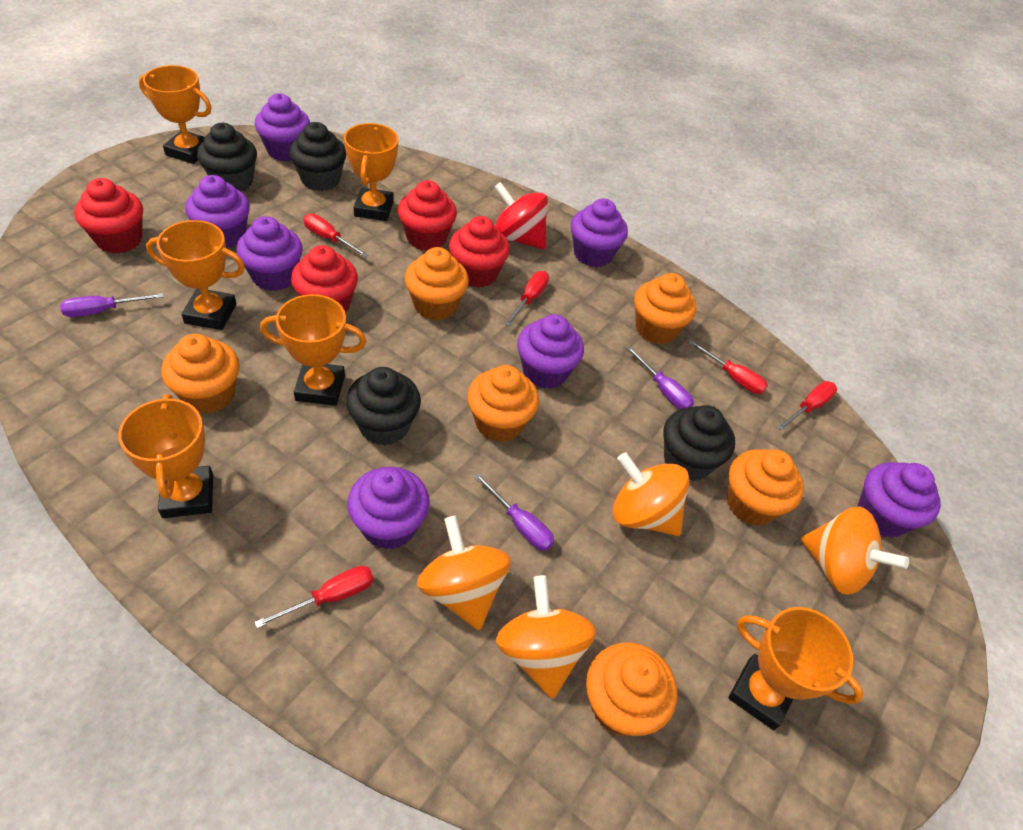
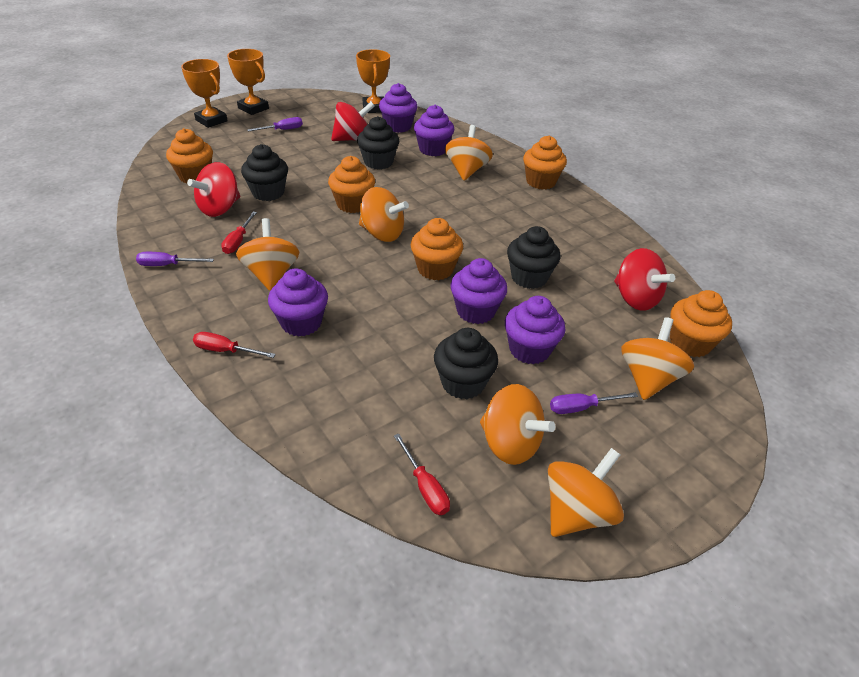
orange cupcake: 6 -> 5
orange spinning top: 4 -> 6
orange trophy: 6 -> 3
purple cupcake: 7 -> 5
red cupcake: 4 -> 0
red screwdriver: 5 -> 3
red spinning top: 1 -> 3

